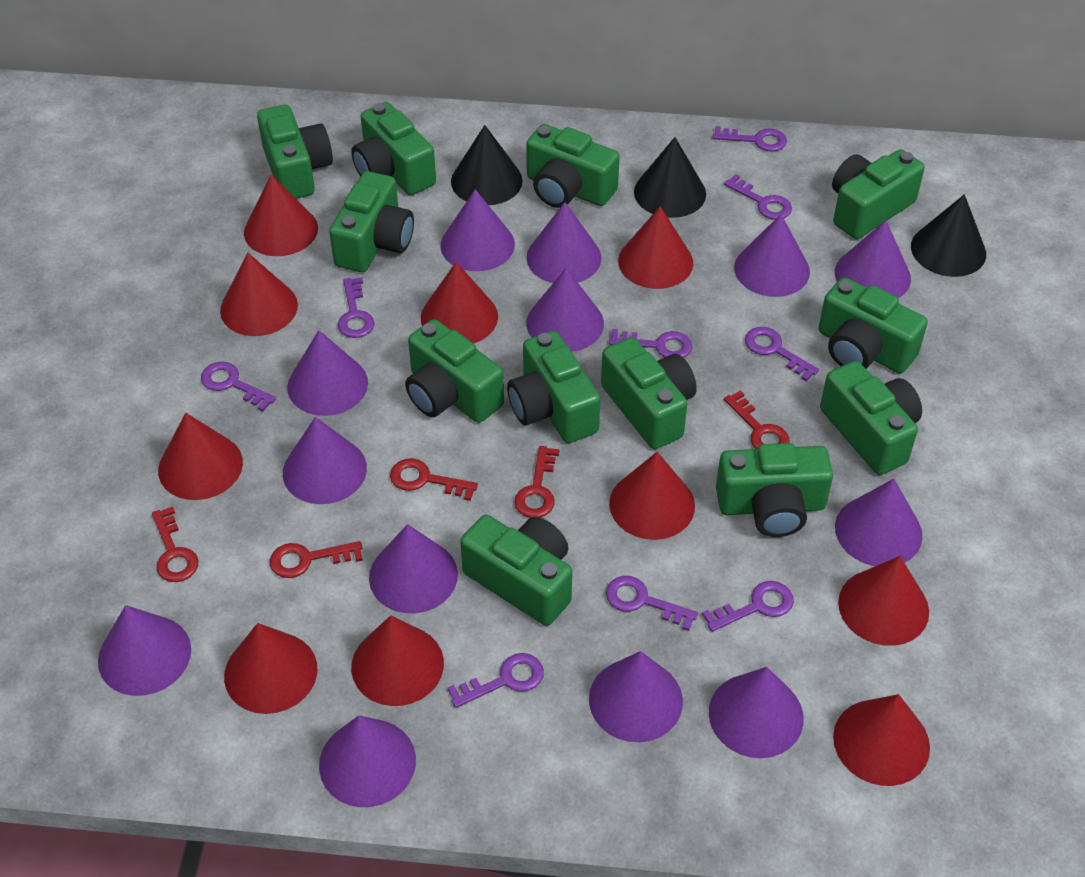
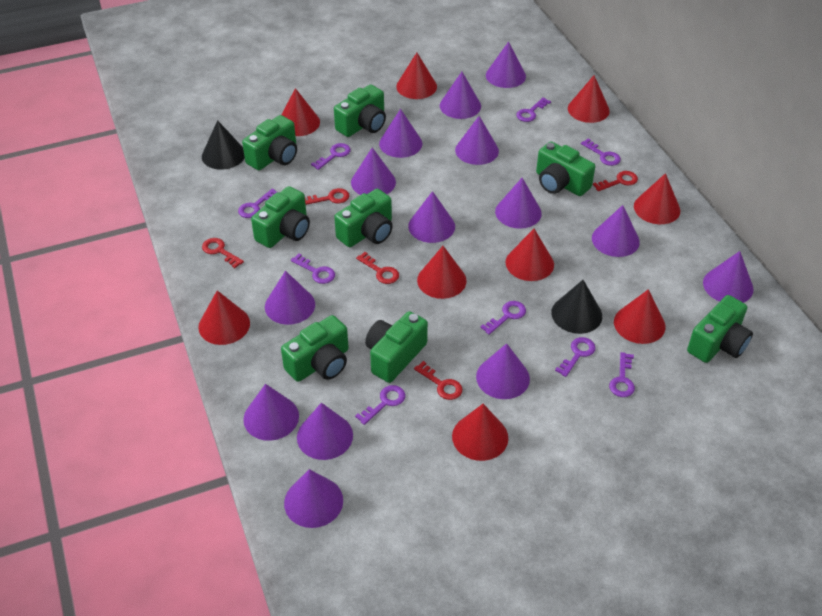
black cone: 3 -> 2
green camera: 12 -> 8
purple cone: 13 -> 14
red cone: 10 -> 9

